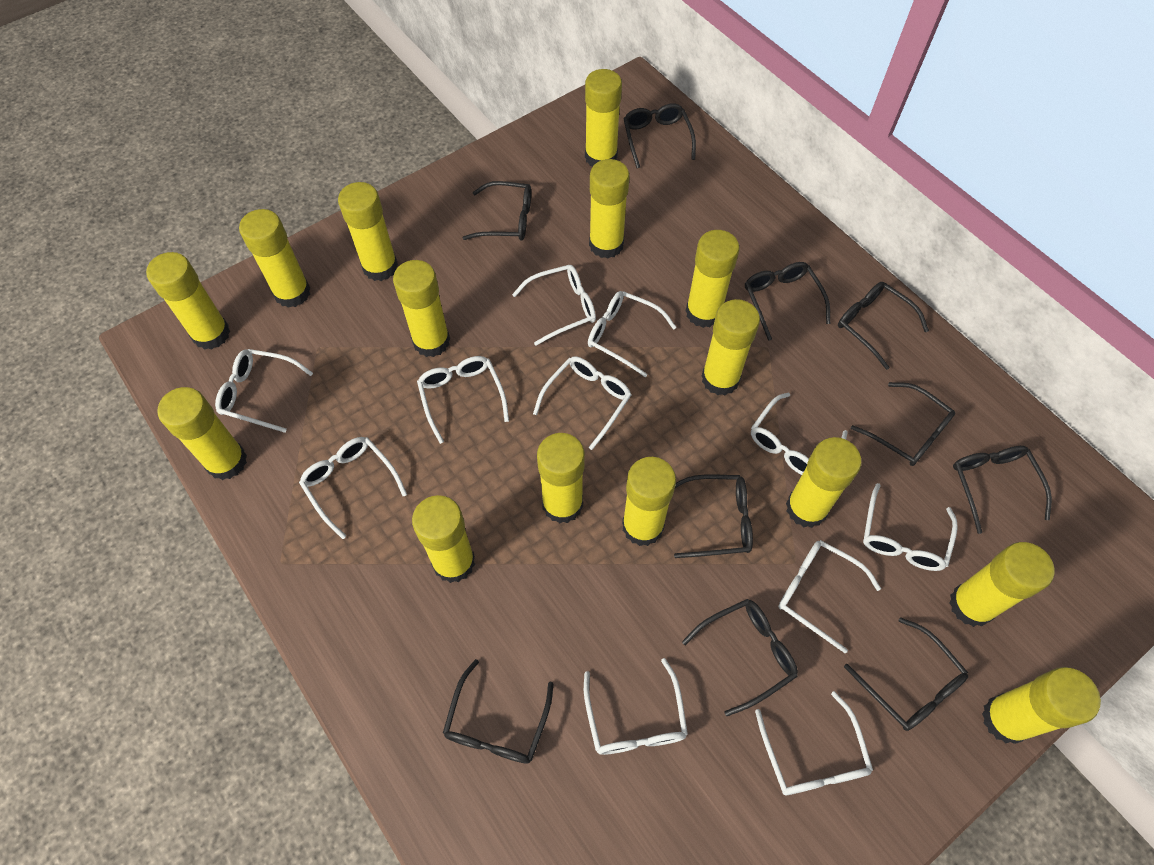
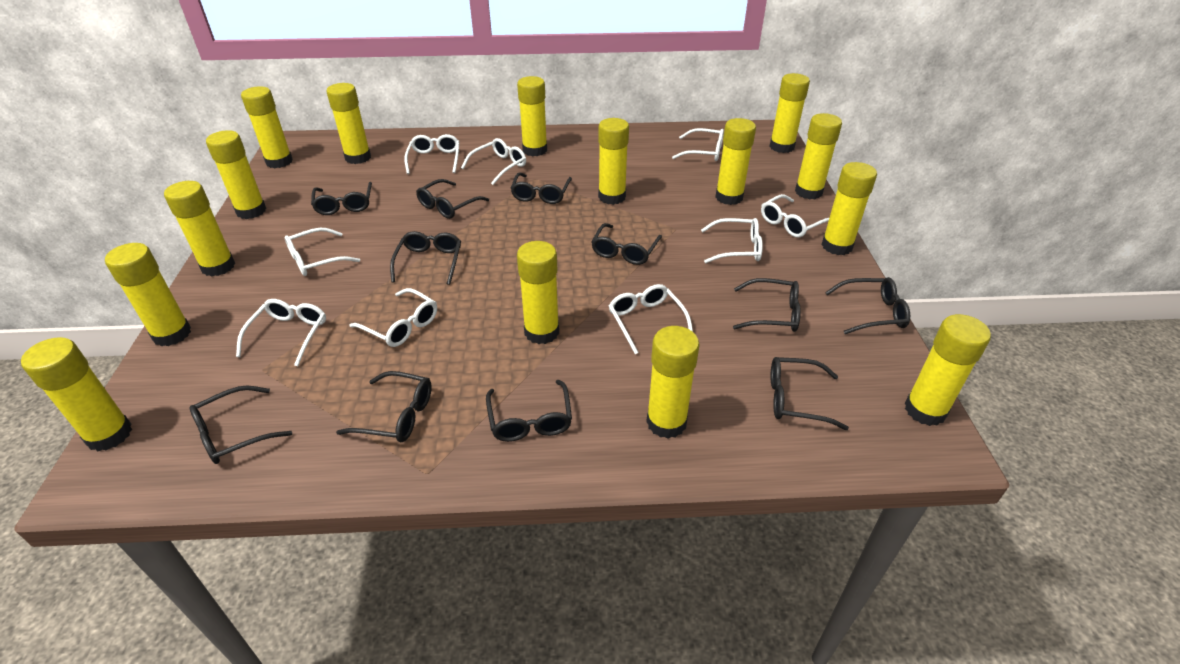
black glasses: 10 -> 11
white glasses: 11 -> 9

